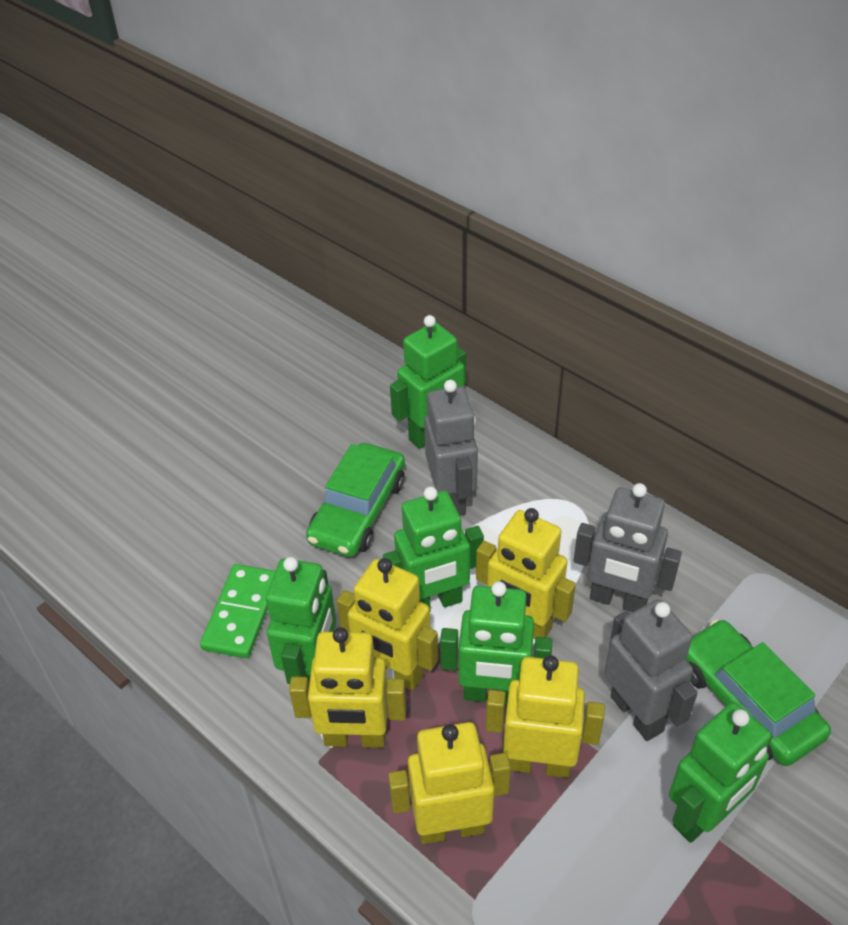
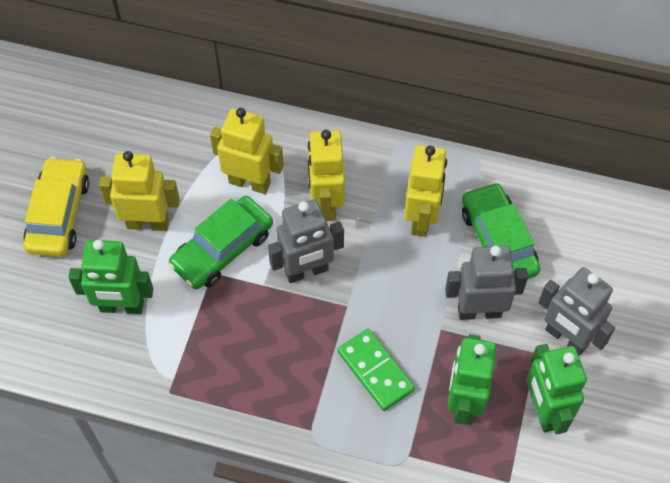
green robot: 5 -> 3
yellow car: 0 -> 1
yellow robot: 5 -> 4

